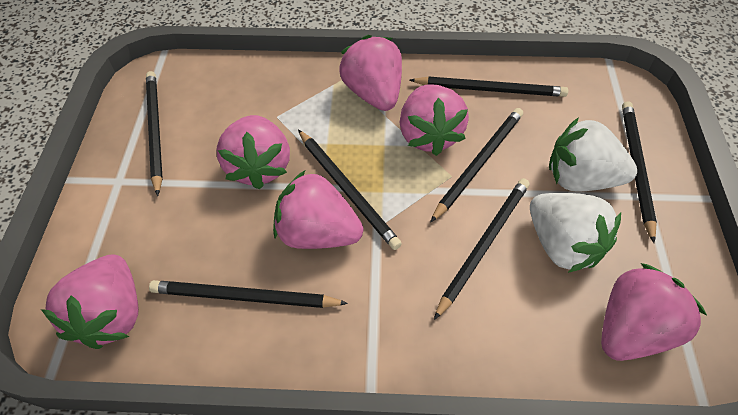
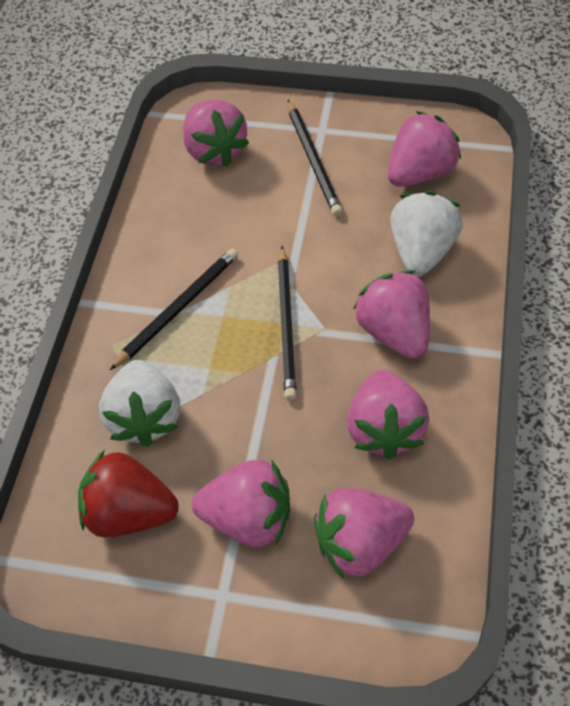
black pencil: 7 -> 3
red strawberry: 0 -> 1

